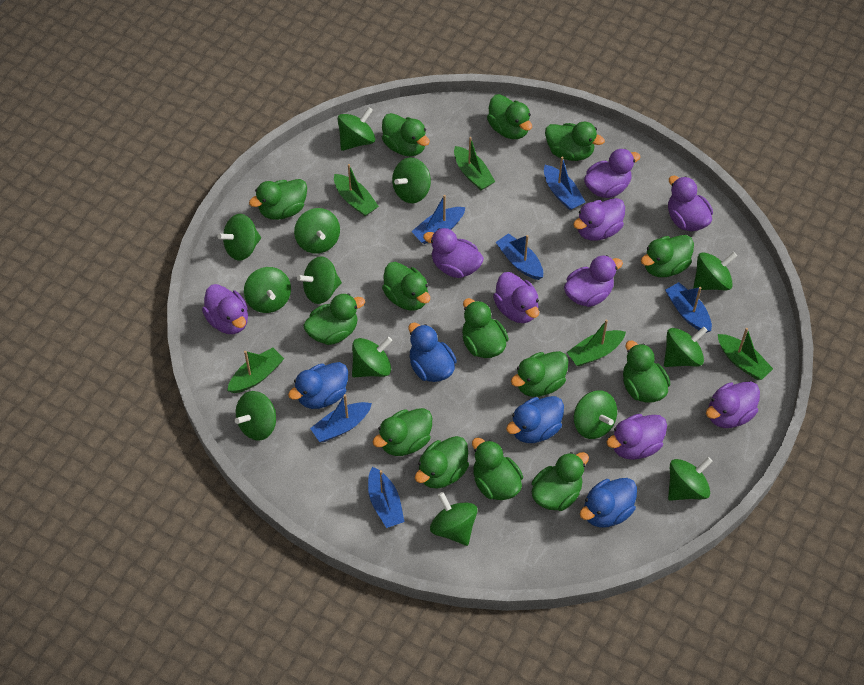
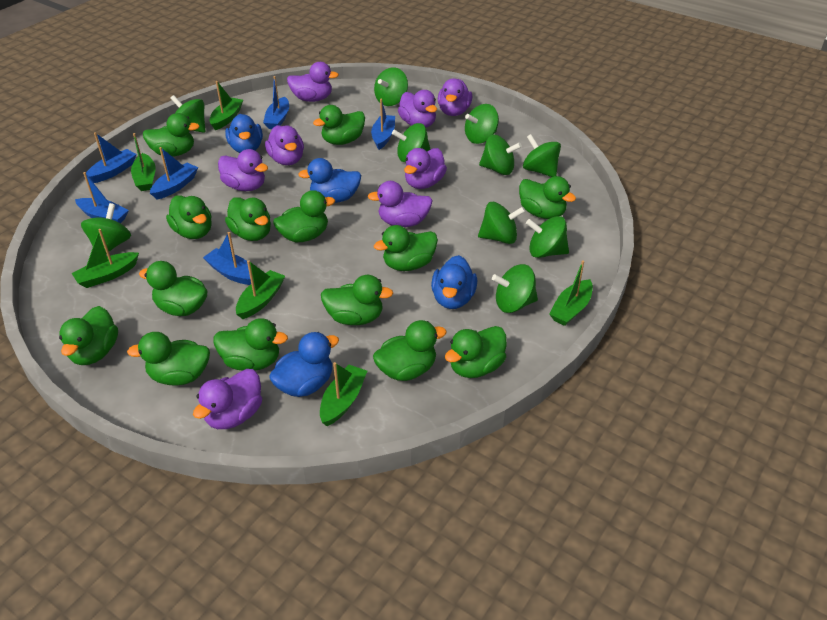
green boat: 5 -> 6
green spinning top: 13 -> 10
purple duck: 9 -> 8

